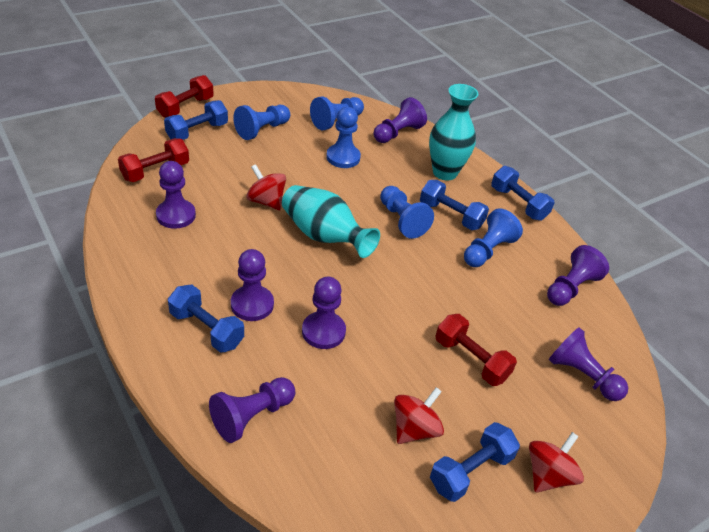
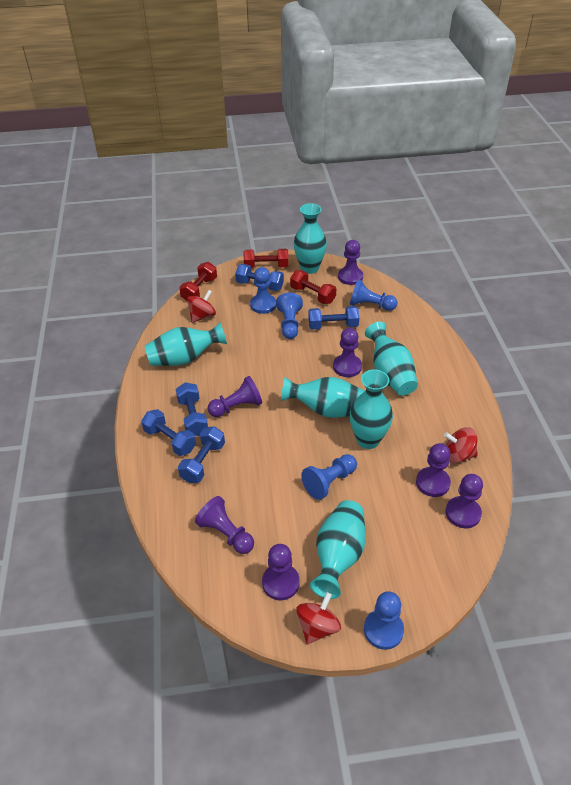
turquoise vase: 2 -> 6

